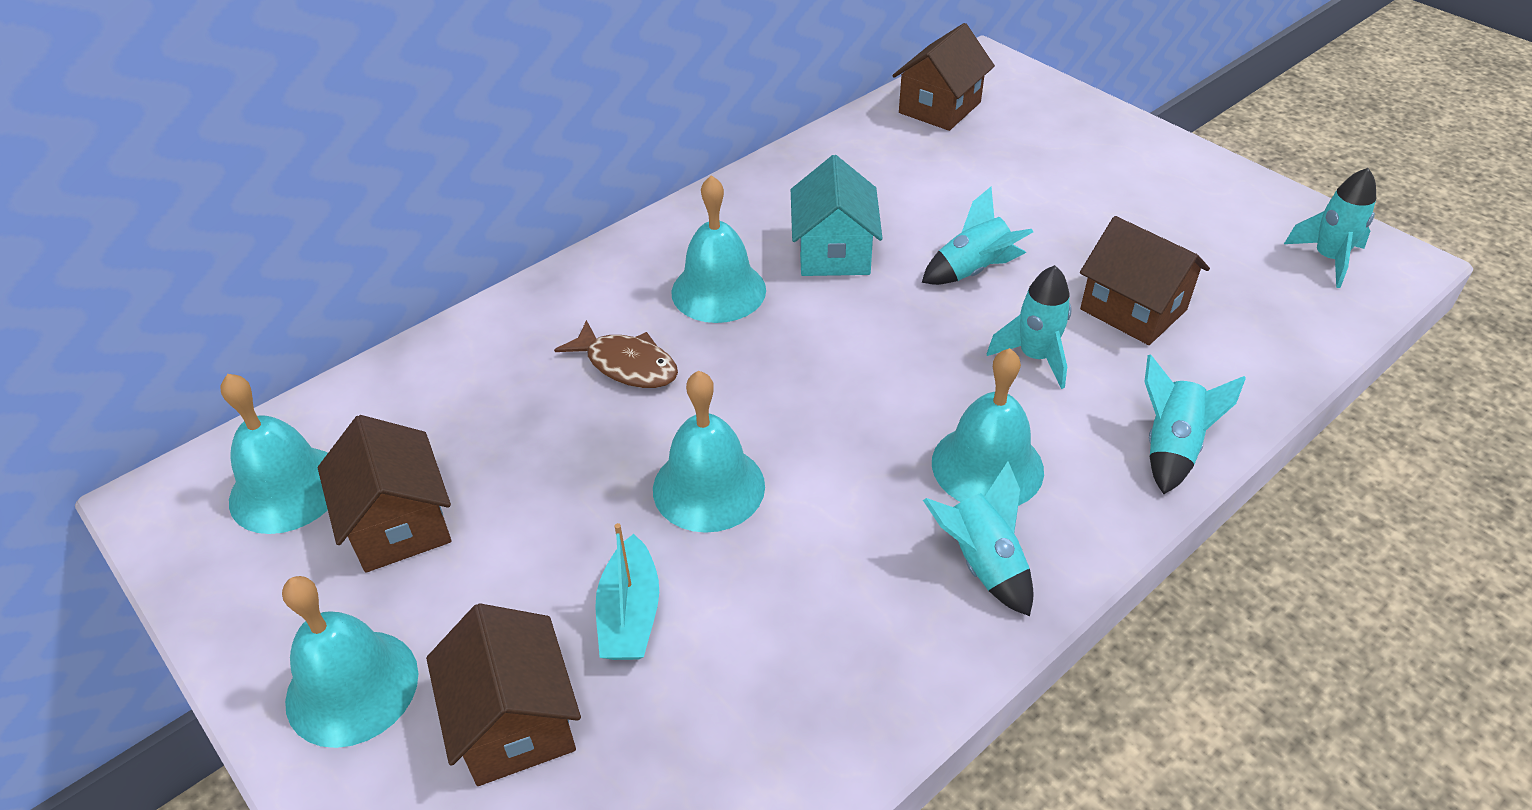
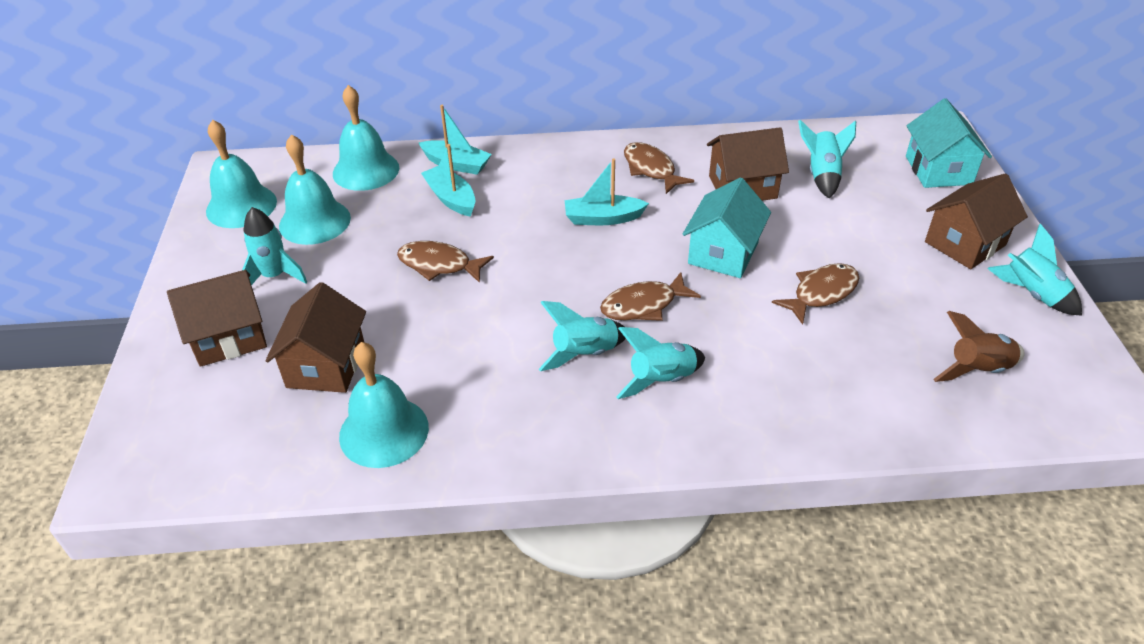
brown fish: 1 -> 4
brown rocket: 0 -> 1
turquoise bell: 5 -> 4
turquoise boat: 1 -> 3
turquoise house: 1 -> 2

